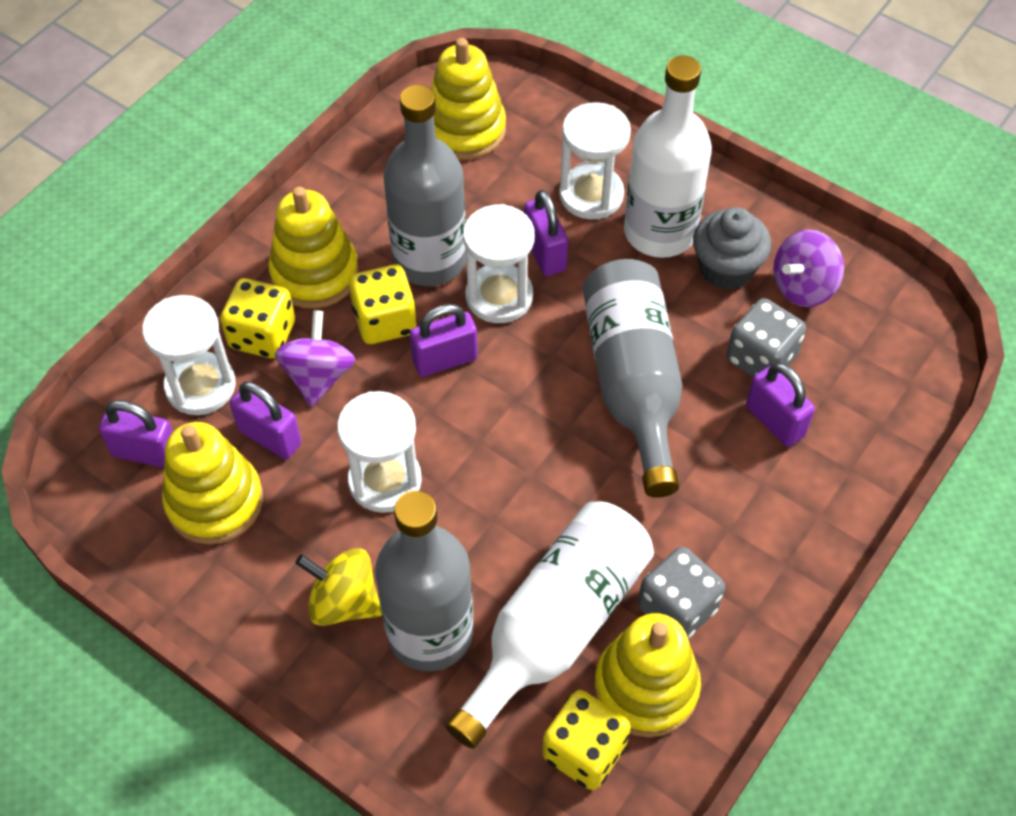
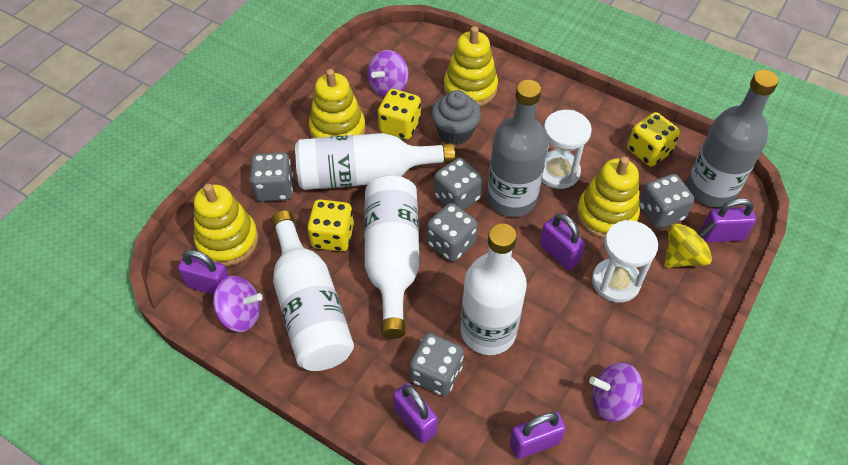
grey bottle: 3 -> 2
grey dice: 2 -> 5
purple spinning top: 2 -> 3
white bottle: 2 -> 4
white hourglass: 4 -> 2

